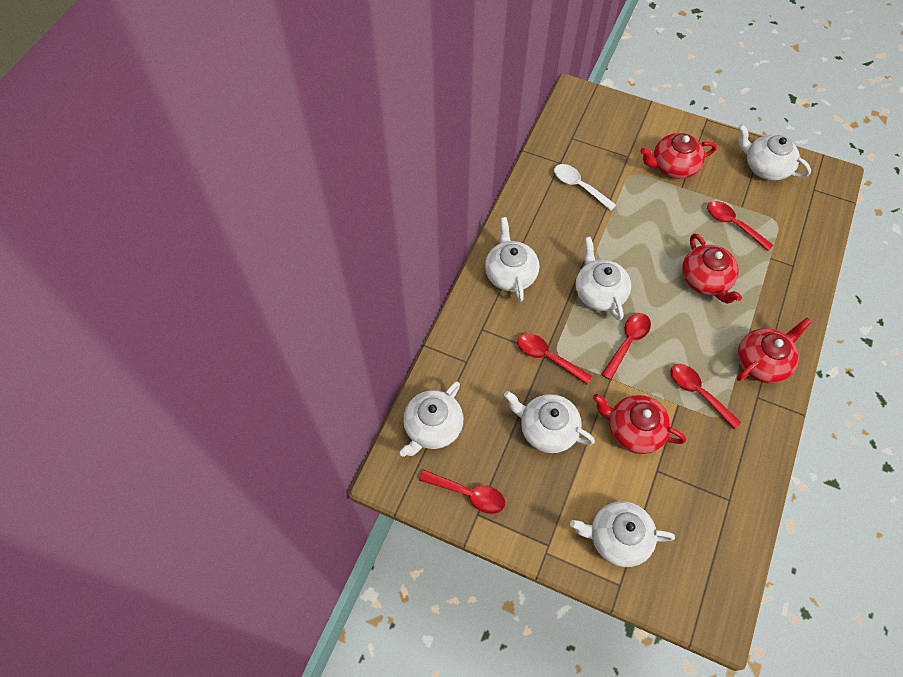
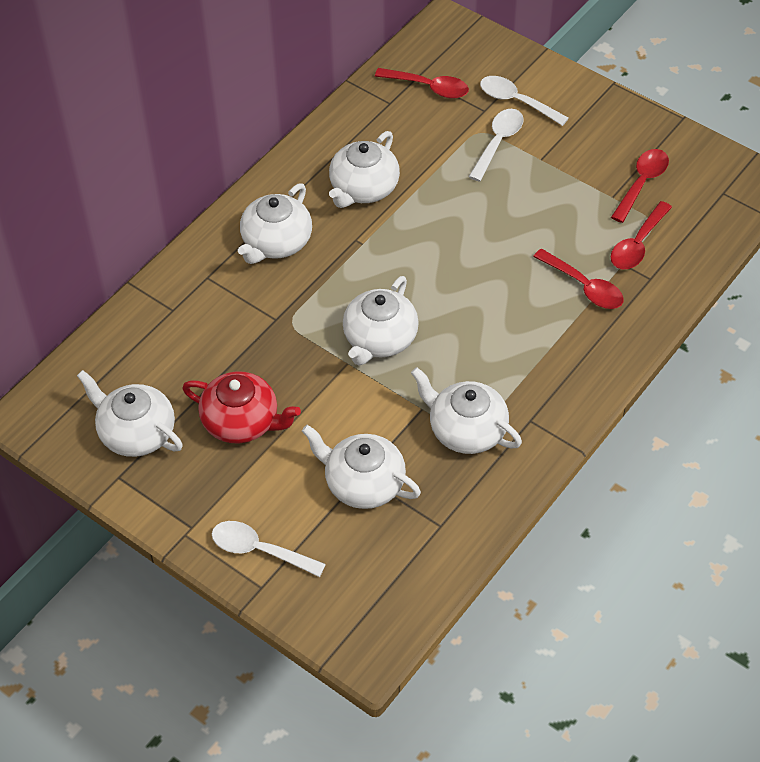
red spoon: 5 -> 4
red teapot: 4 -> 1
white spoon: 1 -> 3

